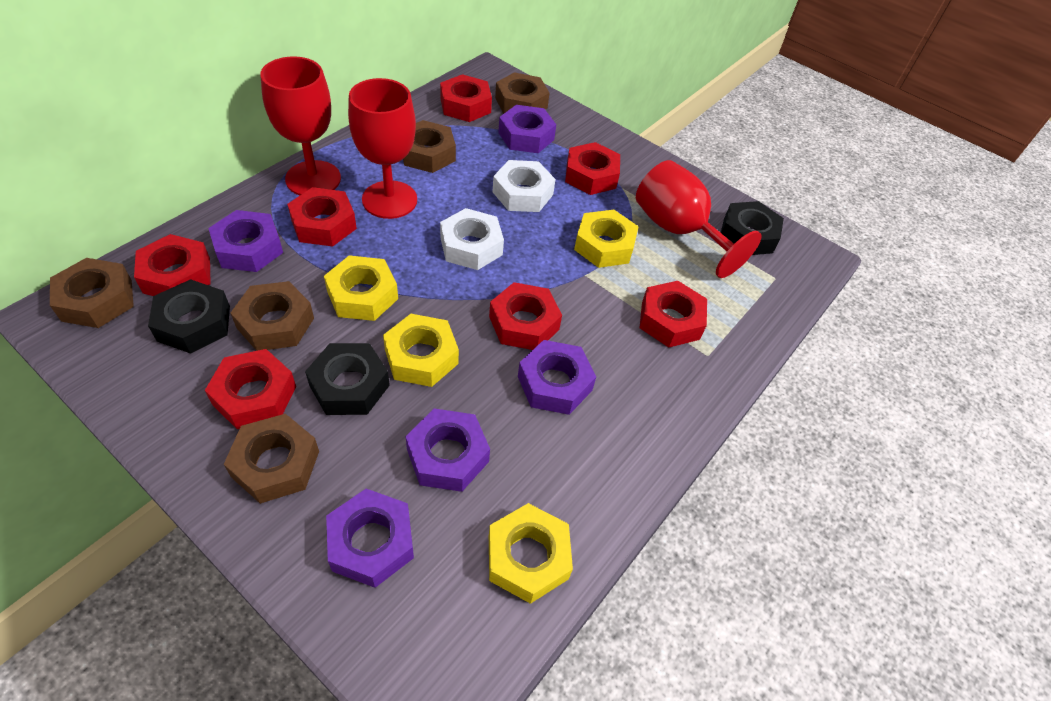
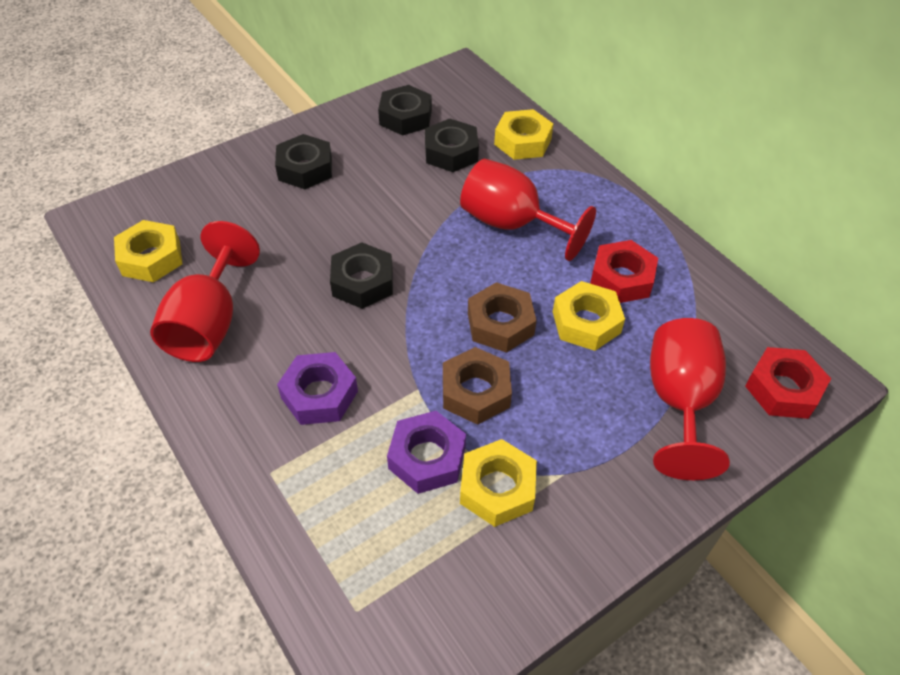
black nut: 3 -> 4
brown nut: 5 -> 2
purple nut: 5 -> 2
red nut: 7 -> 2
white nut: 2 -> 0

